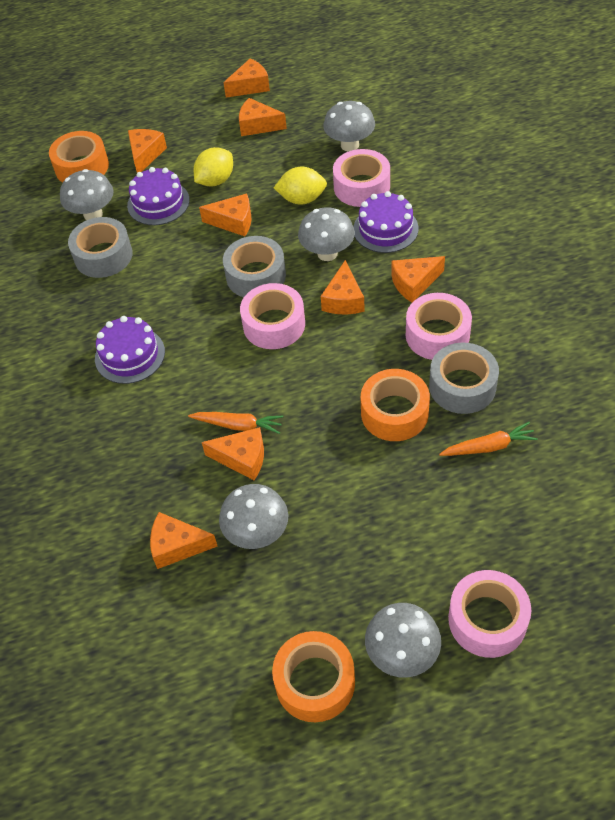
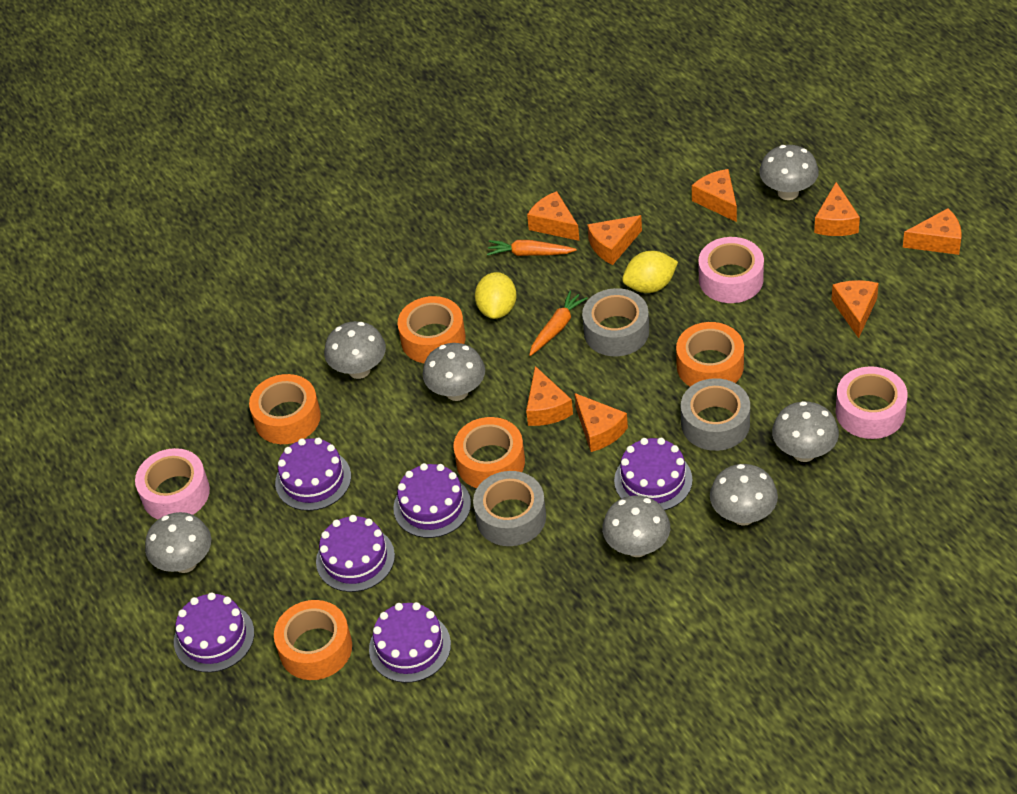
grey mushroom: 5 -> 7
orange tape: 3 -> 5
pink tape: 4 -> 3
purple cake: 3 -> 6

